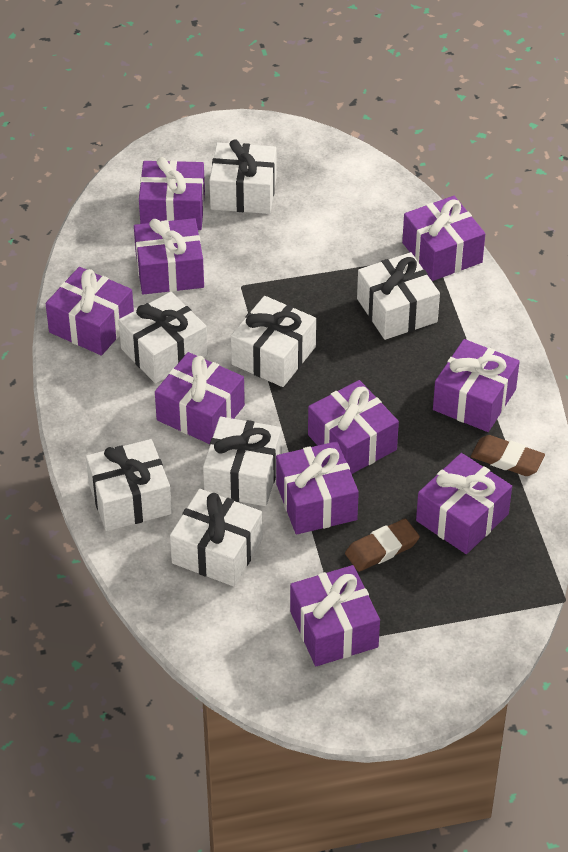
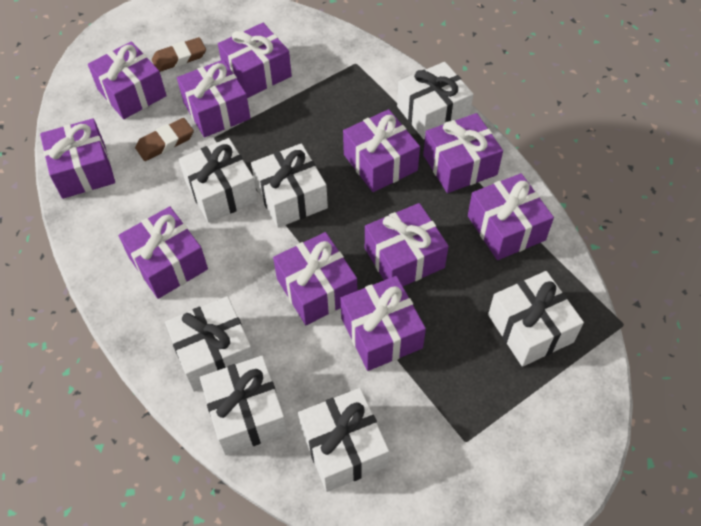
purple gift: 10 -> 11

